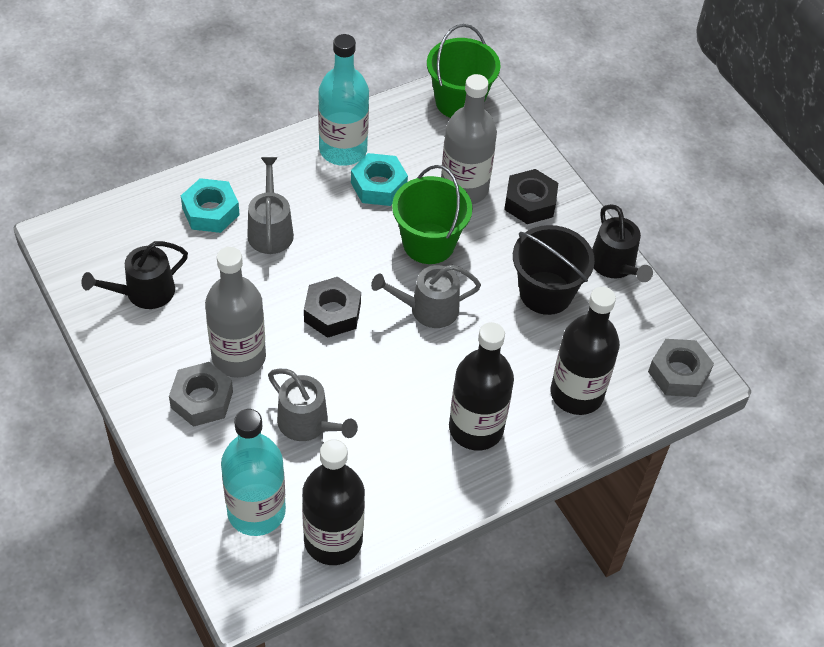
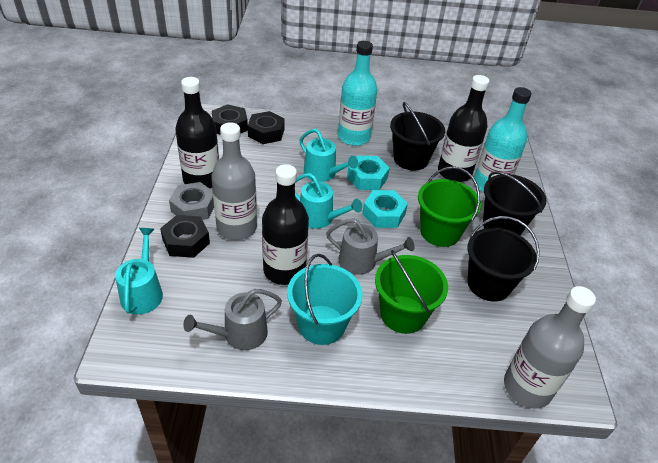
black bucket: 1 -> 3
black nut: 2 -> 3
black watering can: 2 -> 0
grey nut: 2 -> 1
grey watering can: 3 -> 2
turquoise bucket: 0 -> 1
turquoise watering can: 0 -> 3

